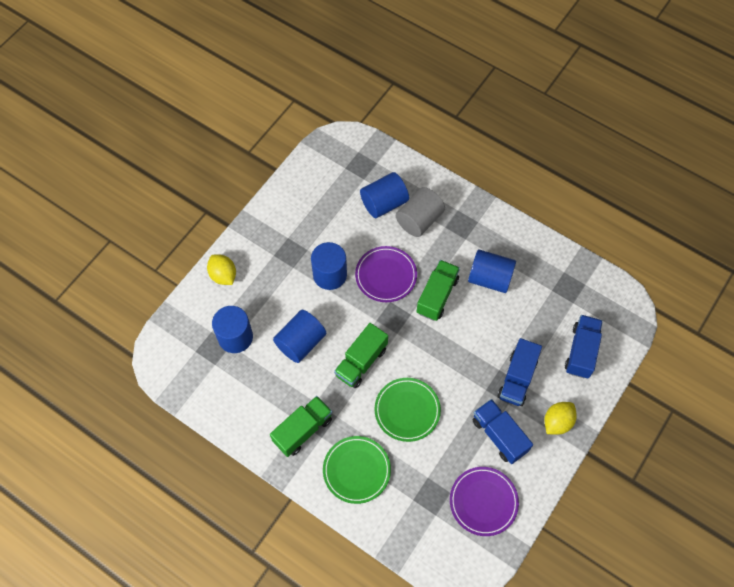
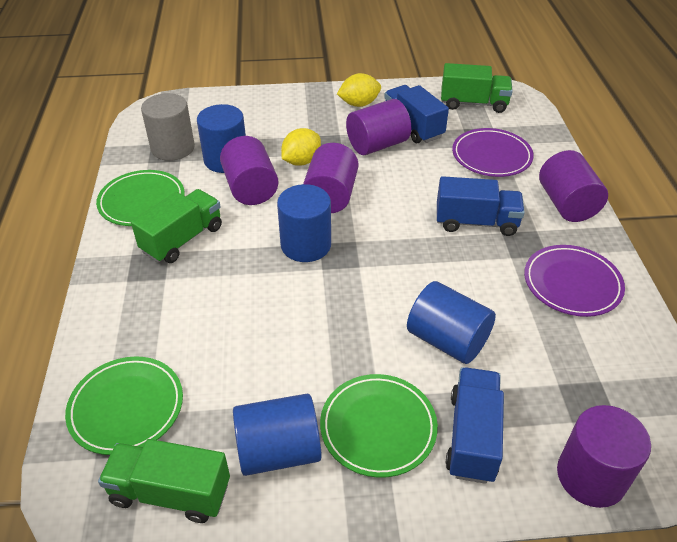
blue cylinder: 5 -> 4
green plate: 2 -> 3
purple cylinder: 0 -> 5

